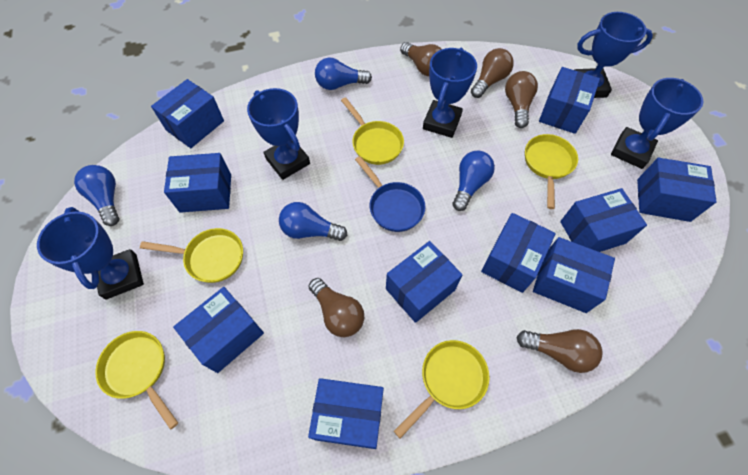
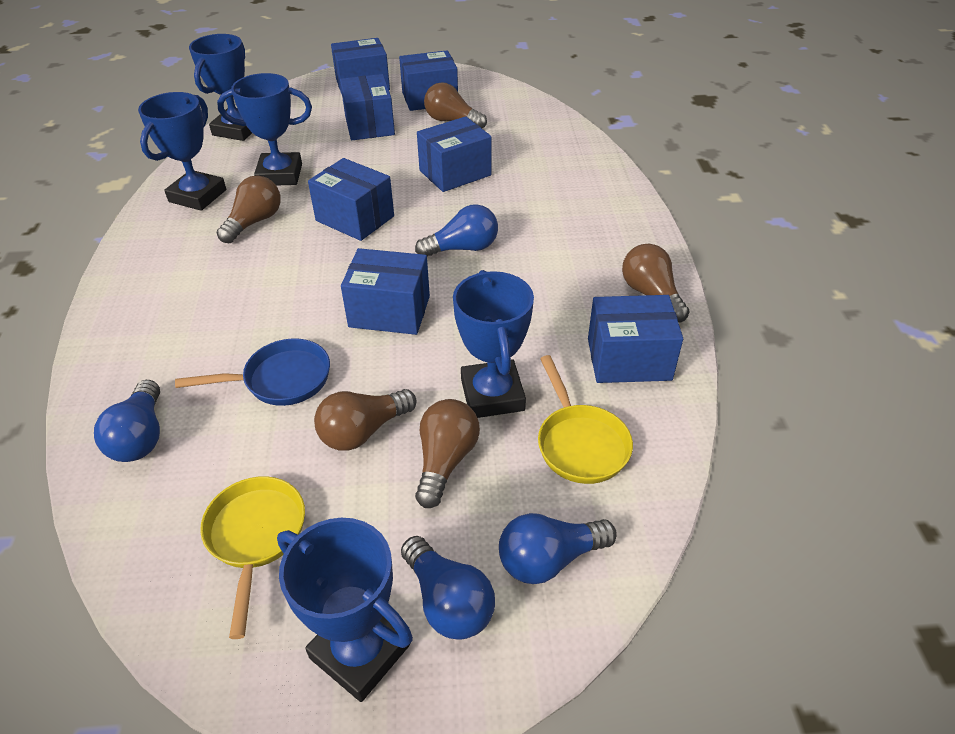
blue box: 10 -> 7
yellow pan: 5 -> 2

